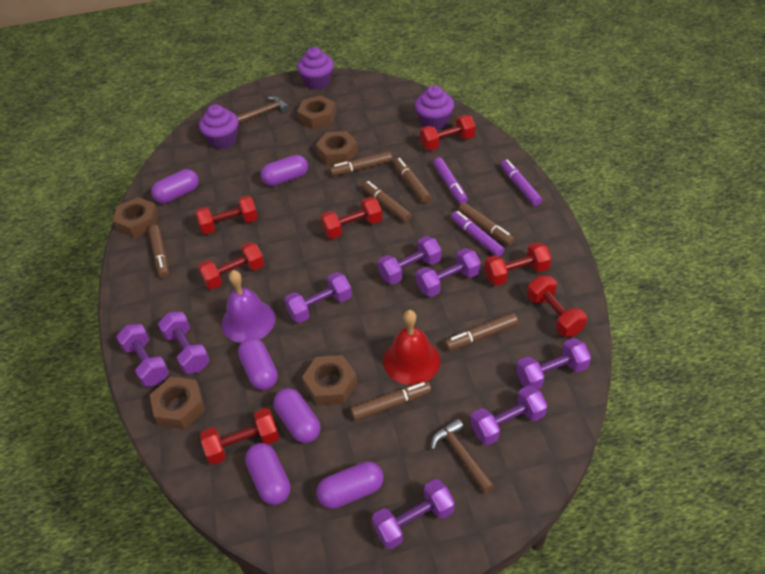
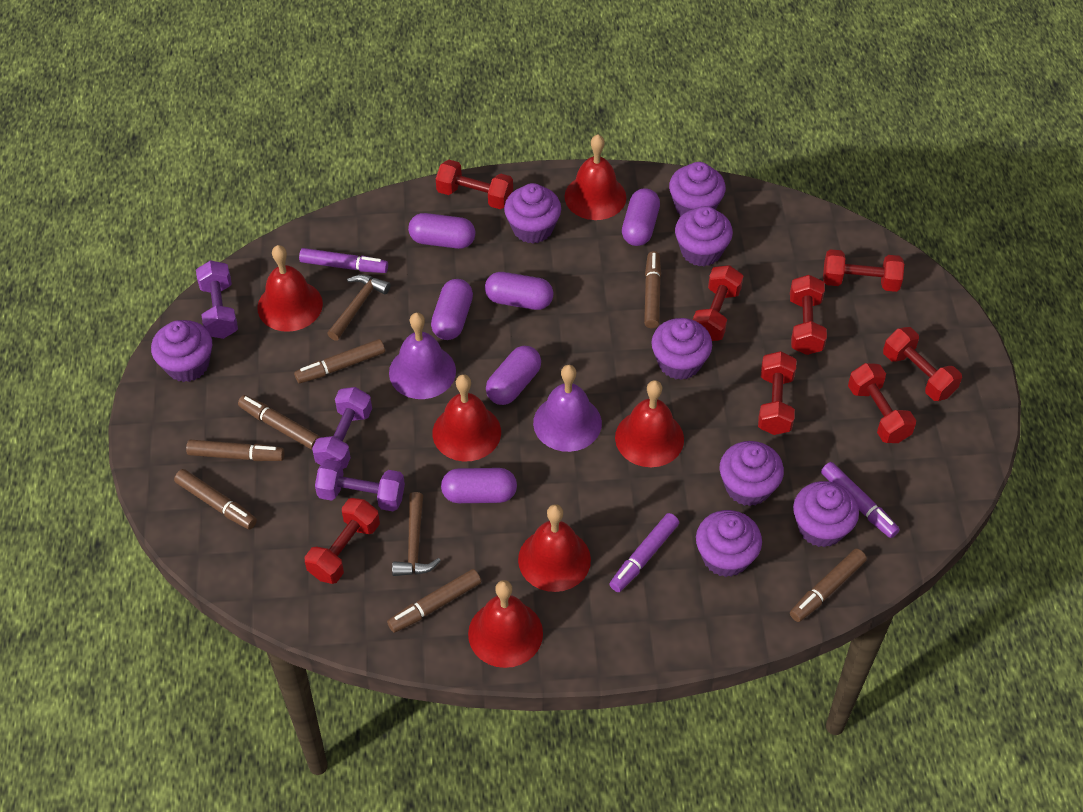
brown nut: 5 -> 0
purple bell: 1 -> 2
purple cupcake: 3 -> 8
purple dumbbell: 8 -> 3
red bell: 1 -> 6
red dumbbell: 7 -> 8

